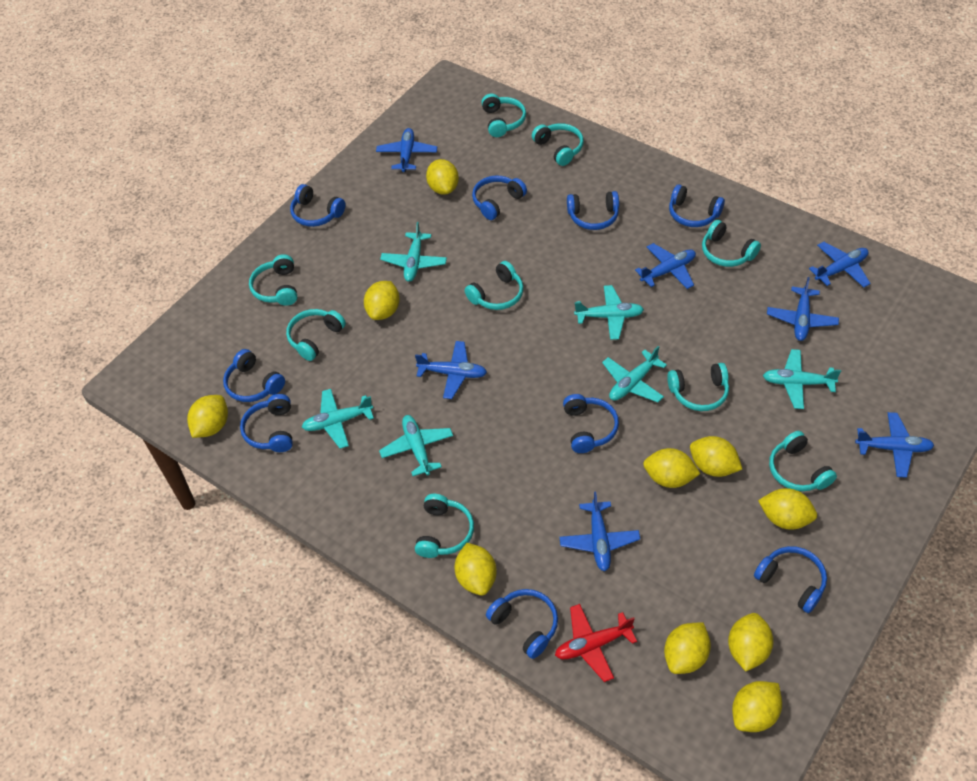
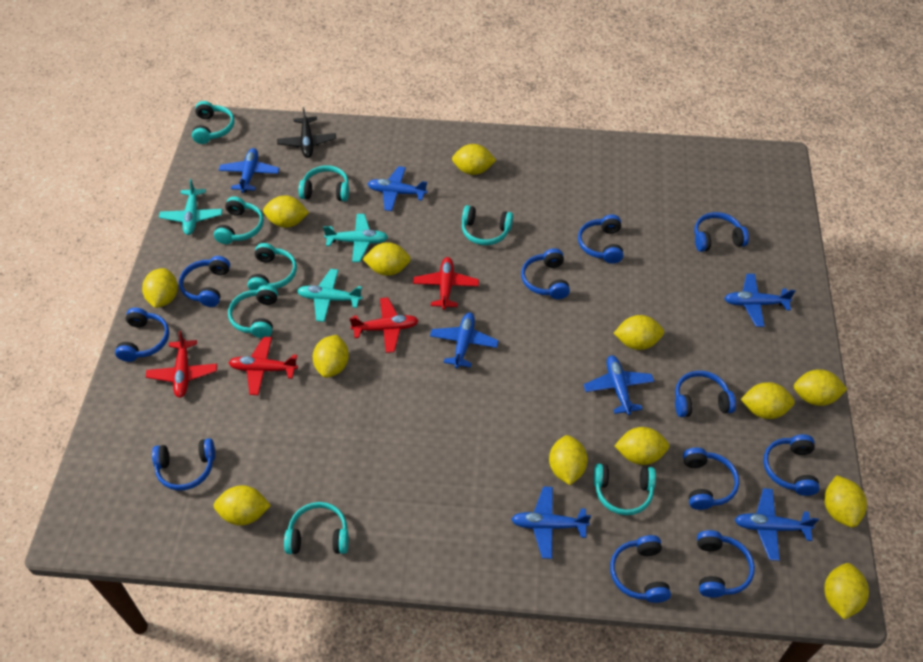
black plane: 0 -> 1
blue headphones: 9 -> 11
red plane: 1 -> 4
turquoise headphones: 9 -> 8
turquoise plane: 6 -> 3
yellow lemon: 10 -> 13

